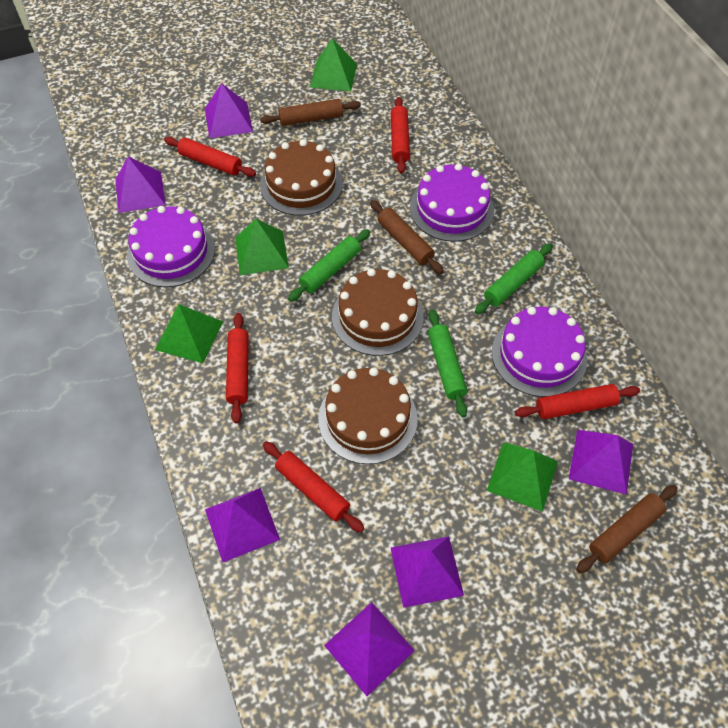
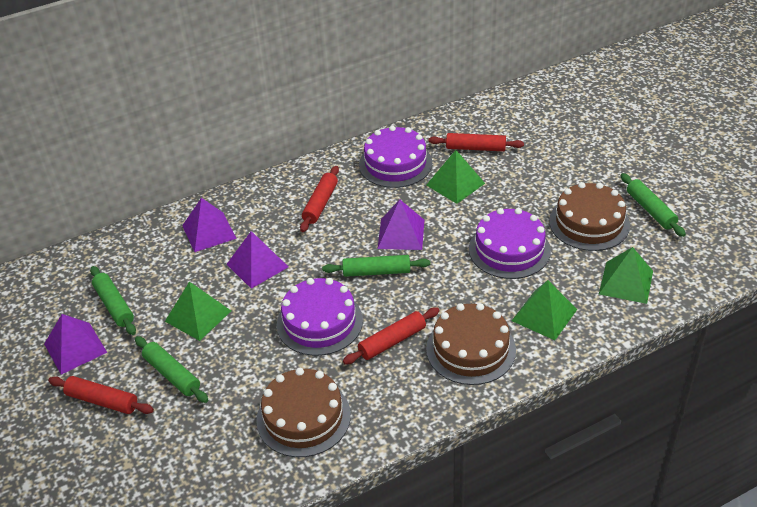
brown rolling pin: 3 -> 0
green rolling pin: 3 -> 4
purple pyramid: 6 -> 4
red rolling pin: 5 -> 4

